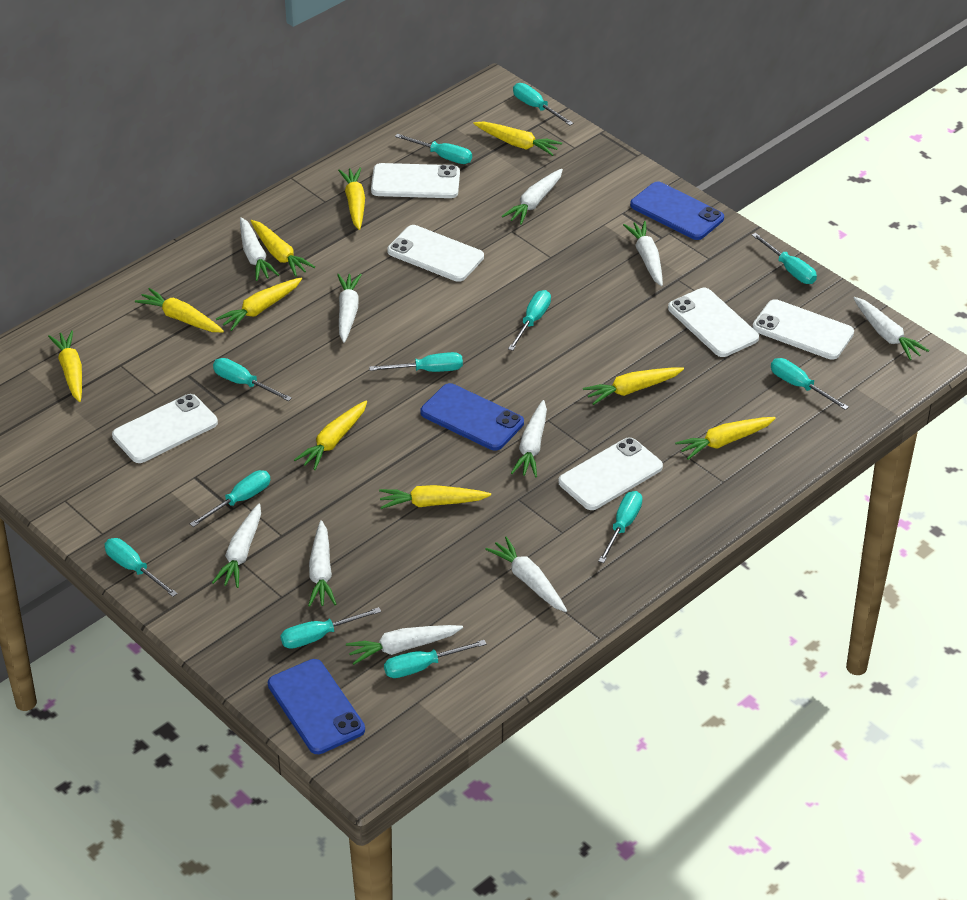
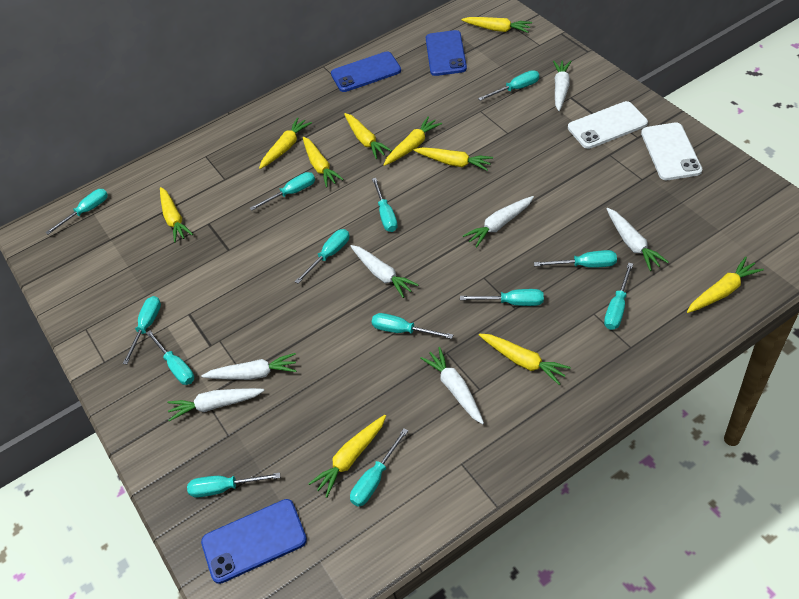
turquoise screwdriver: 12 -> 13
white carrot: 10 -> 7
white phone: 6 -> 2

